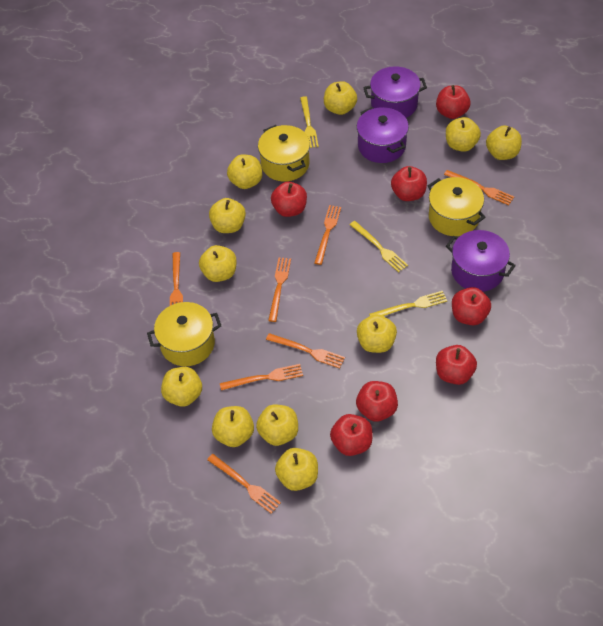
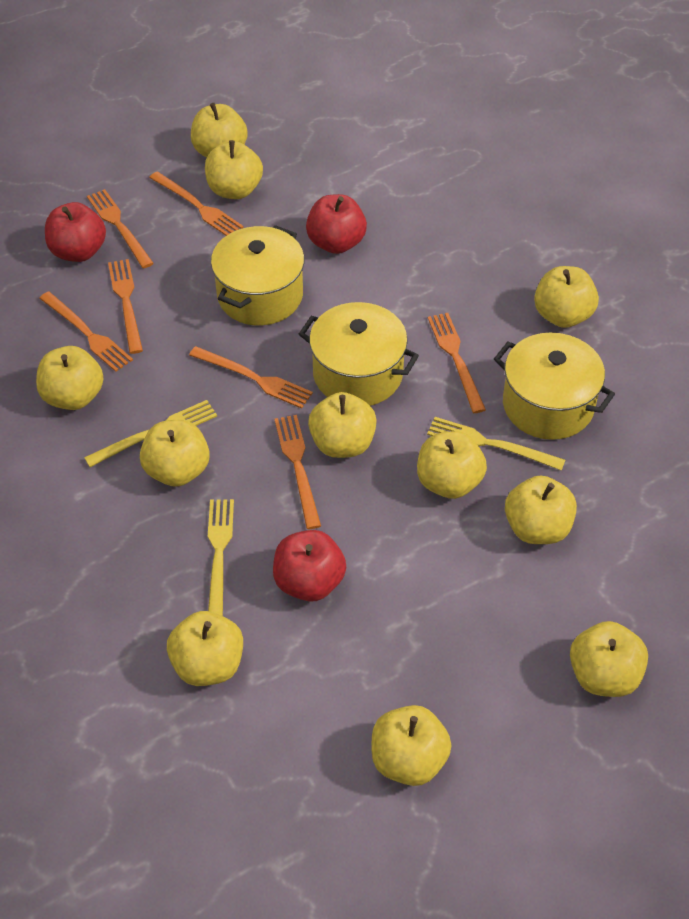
purple pot: 3 -> 0
red apple: 7 -> 3

